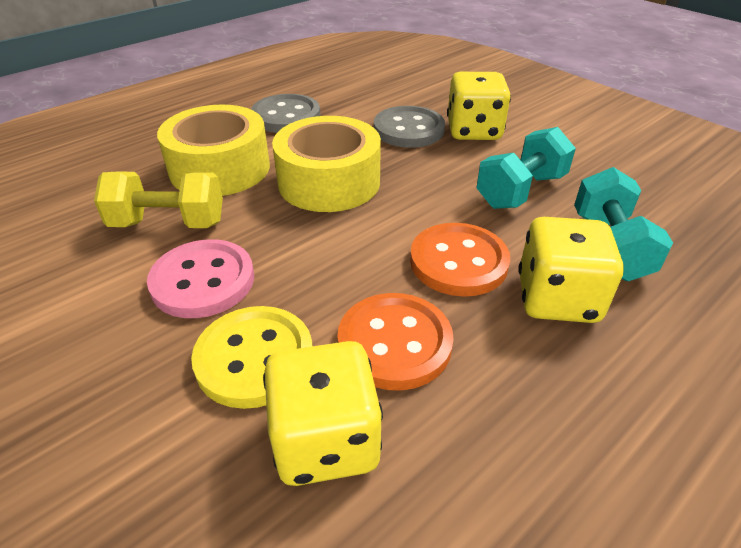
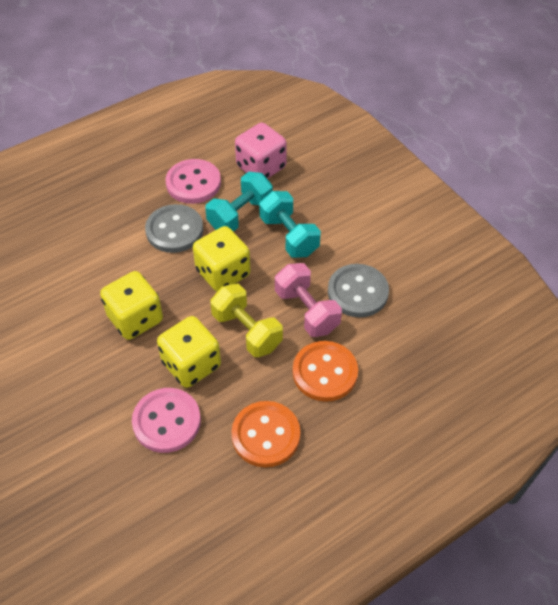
pink button: 1 -> 2
pink dice: 0 -> 1
pink dumbbell: 0 -> 1
yellow button: 1 -> 0
yellow tape: 2 -> 0

